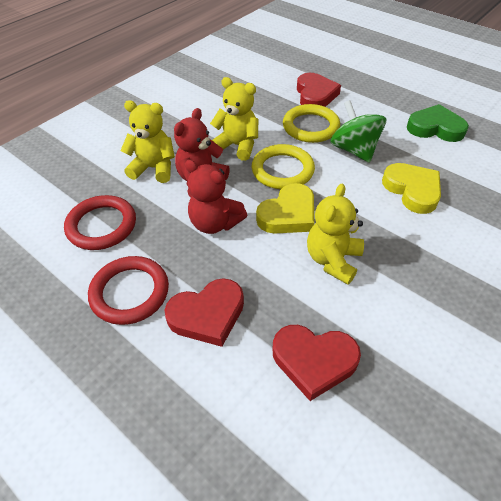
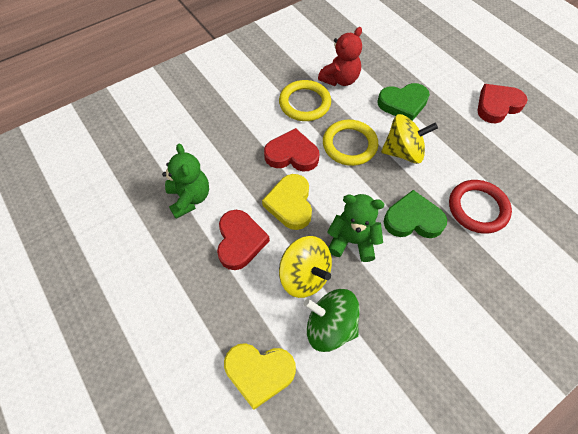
green heart: 1 -> 2
green teddy bear: 0 -> 2
red ring: 2 -> 1
red teddy bear: 2 -> 1
yellow spinning top: 0 -> 2
yellow teddy bear: 3 -> 0

